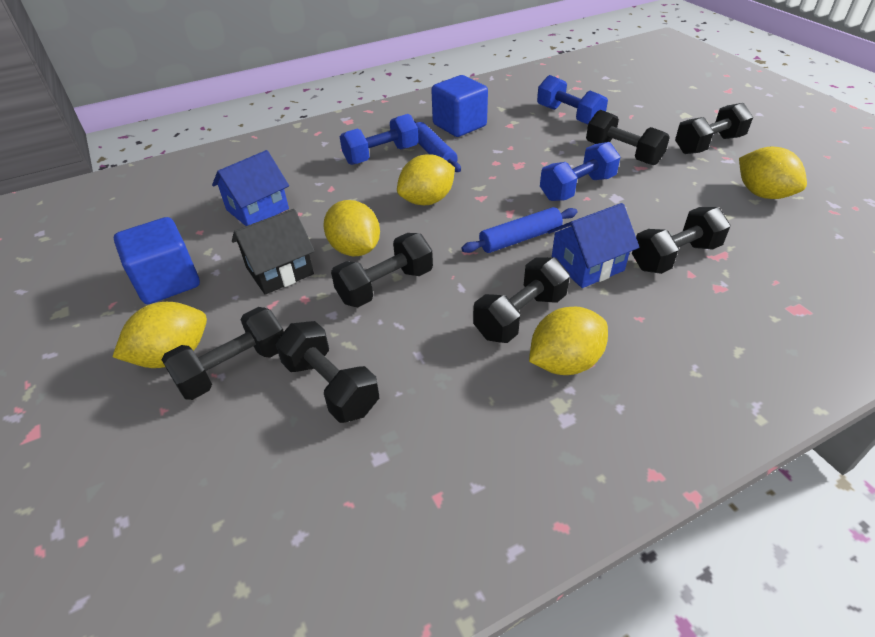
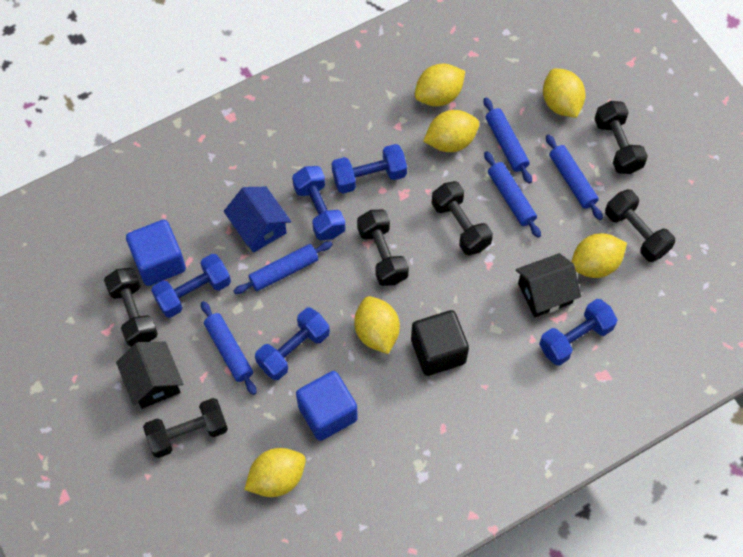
black cube: 0 -> 1
black dumbbell: 7 -> 6
black house: 1 -> 2
blue dumbbell: 3 -> 5
blue house: 2 -> 1
blue rolling pin: 2 -> 5
yellow lemon: 5 -> 6

